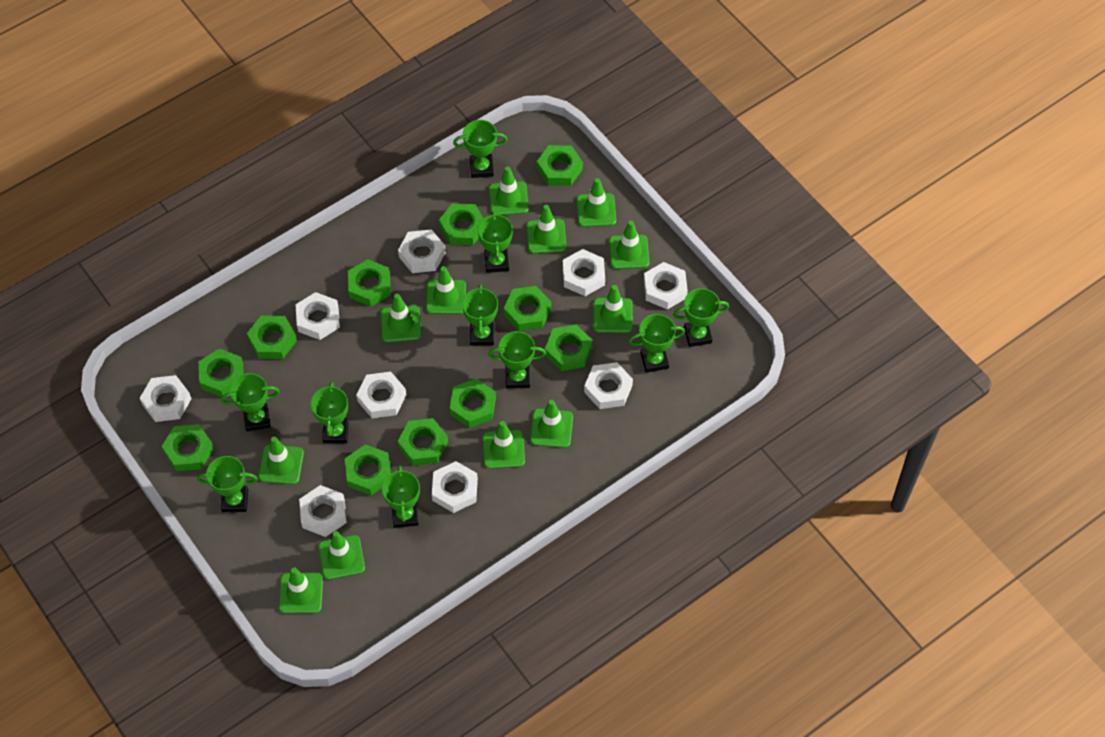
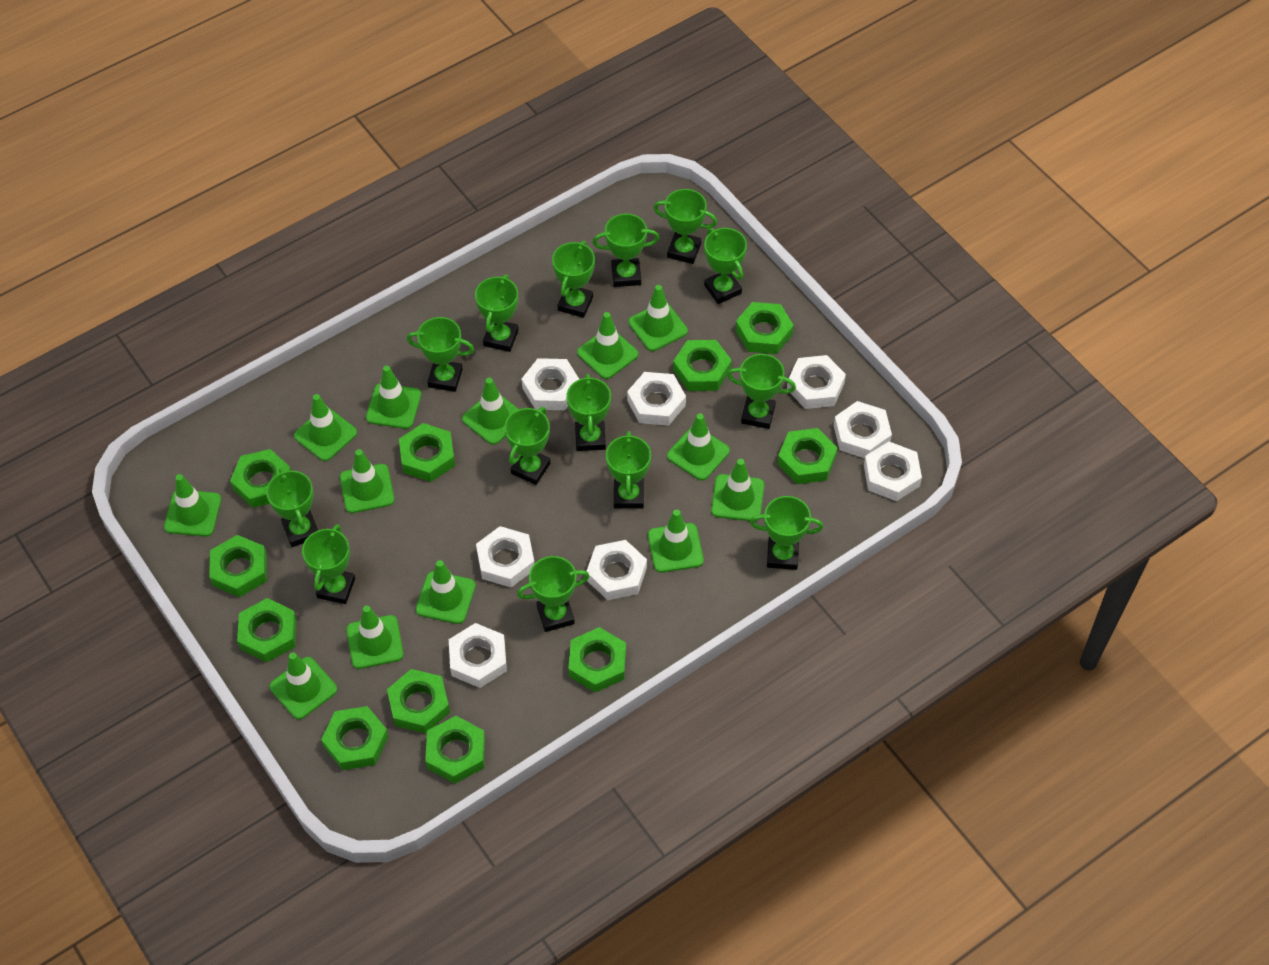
green traffic cone: 12 -> 13
green trophy: 10 -> 14
white nut: 9 -> 8

